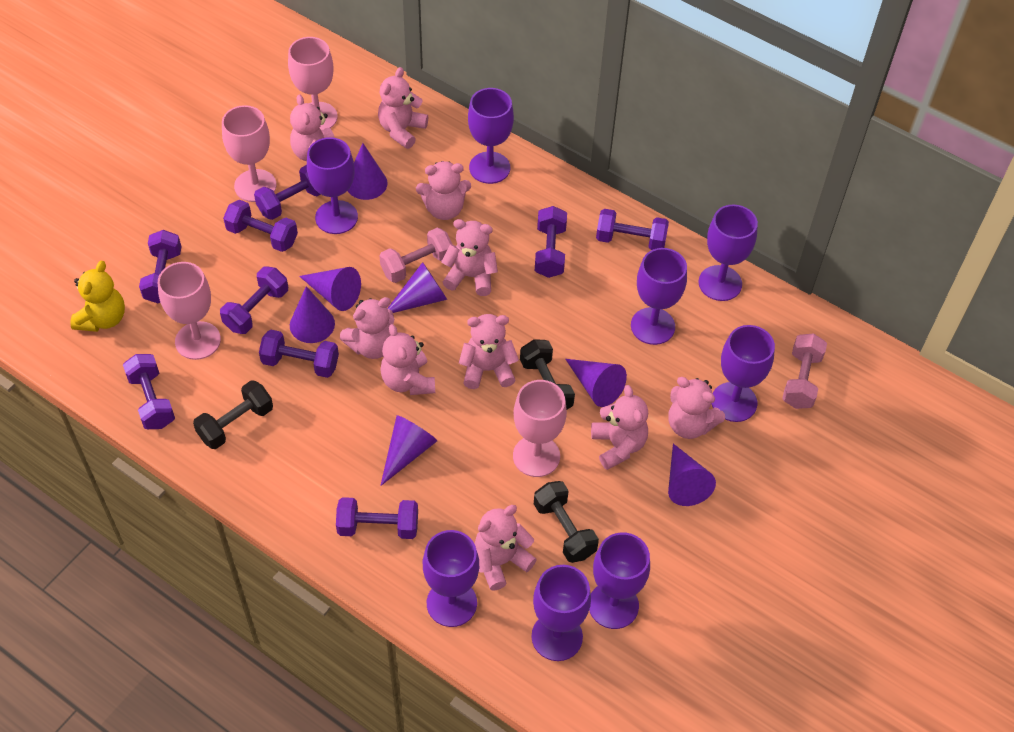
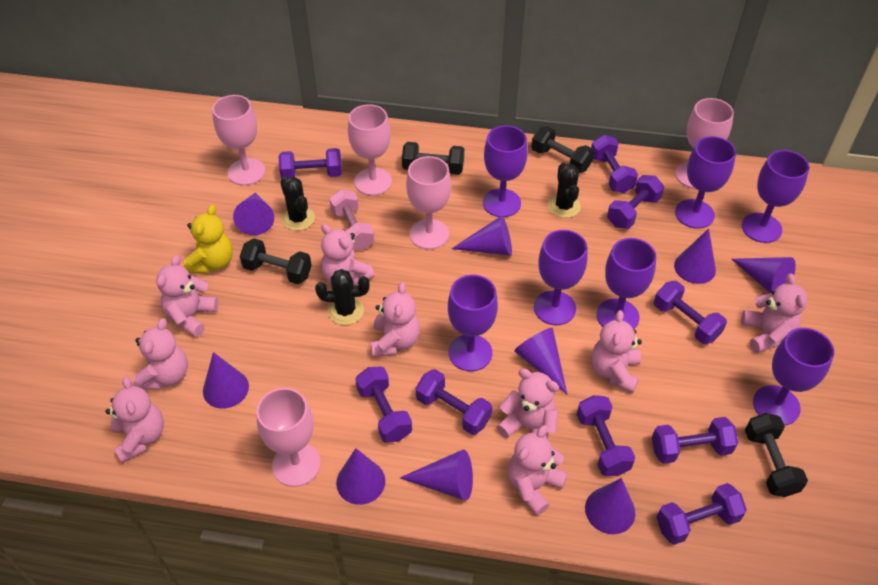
black cactus: 0 -> 3
black dumbbell: 3 -> 4
pink dumbbell: 2 -> 1
pink goblet: 4 -> 5
pink teddy bear: 10 -> 9
purple cone: 7 -> 9
purple goblet: 8 -> 7

